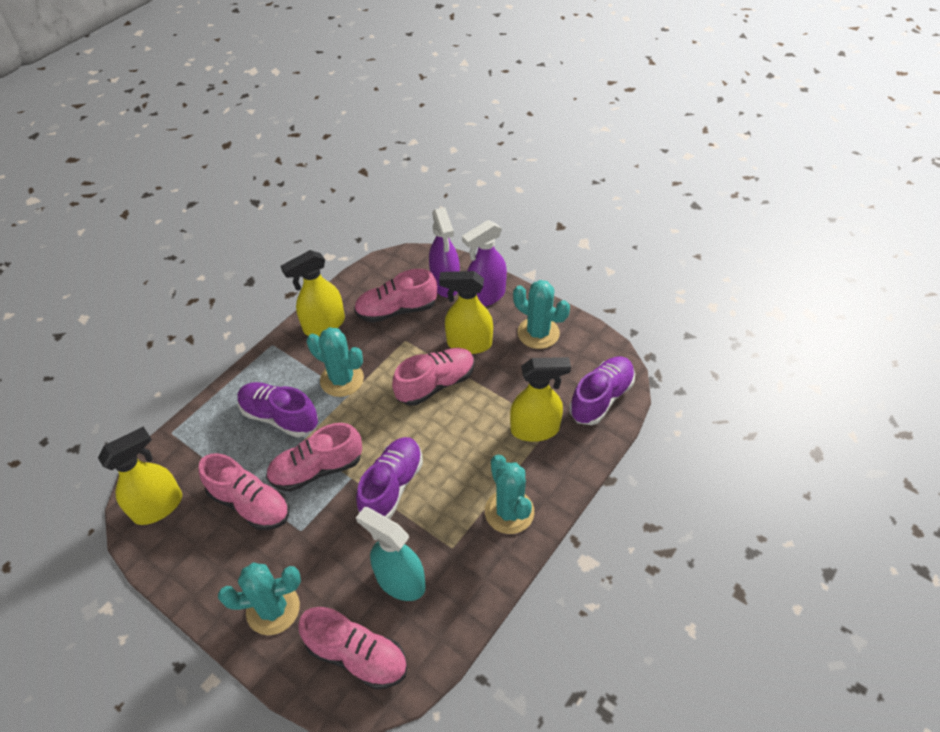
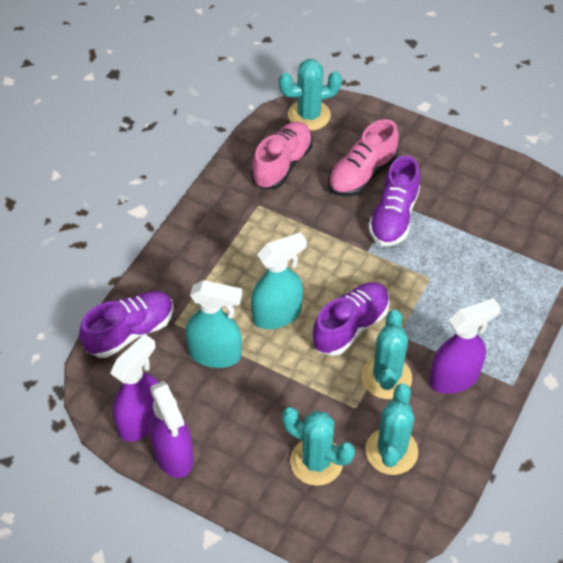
pink shoe: 5 -> 2
purple spray bottle: 2 -> 3
turquoise spray bottle: 1 -> 2
yellow spray bottle: 4 -> 0

